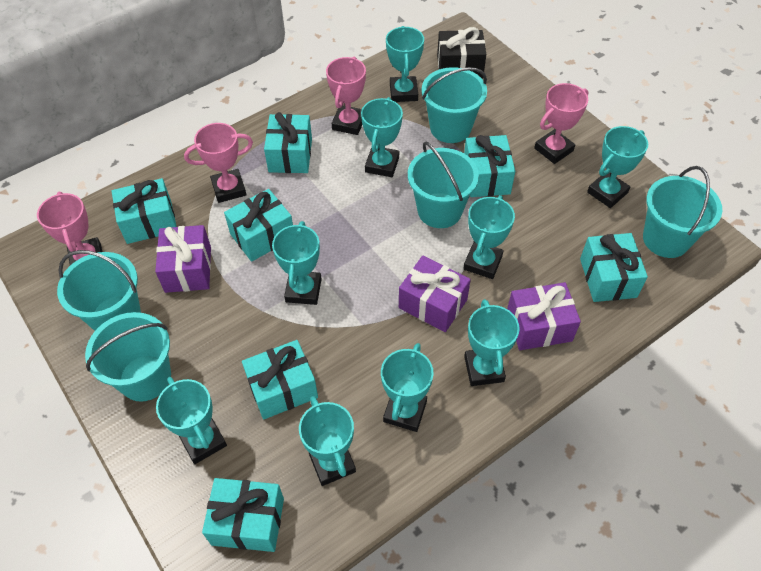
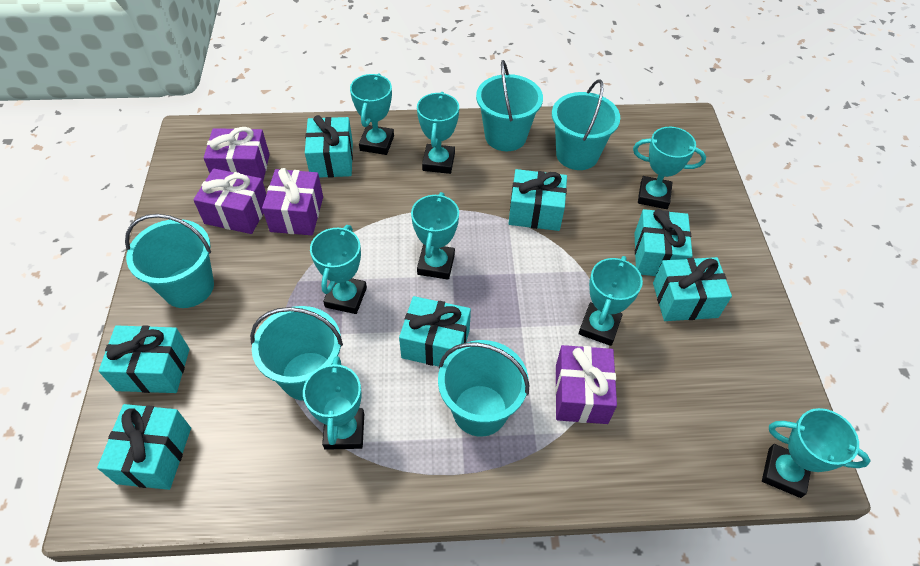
black gift: 1 -> 0
pink trophy: 4 -> 0
purple gift: 3 -> 4
turquoise trophy: 9 -> 8

